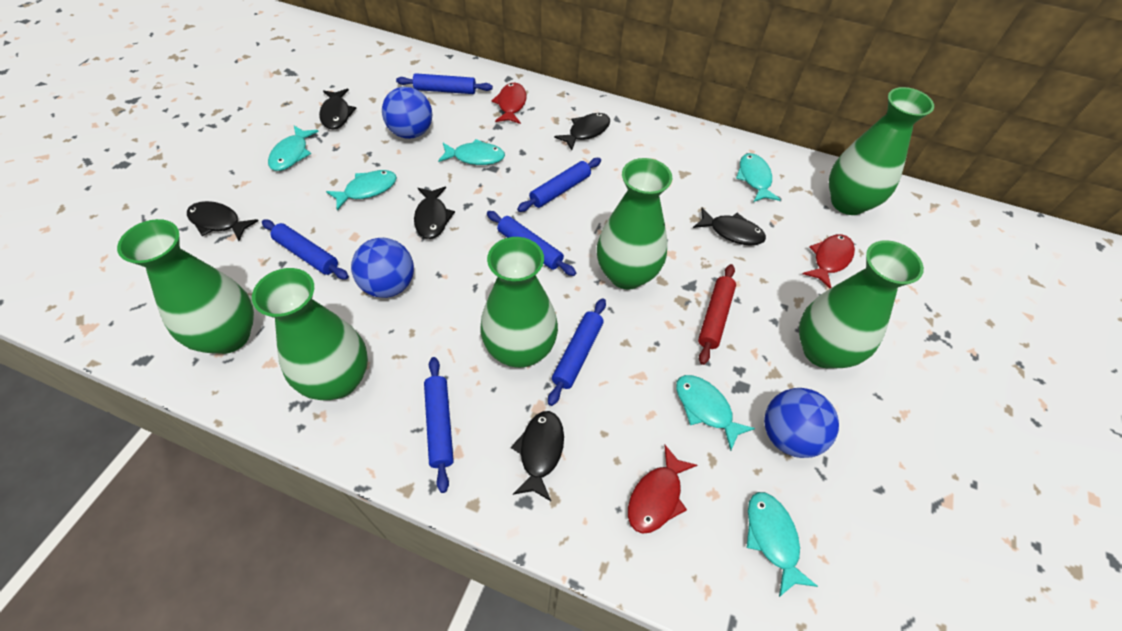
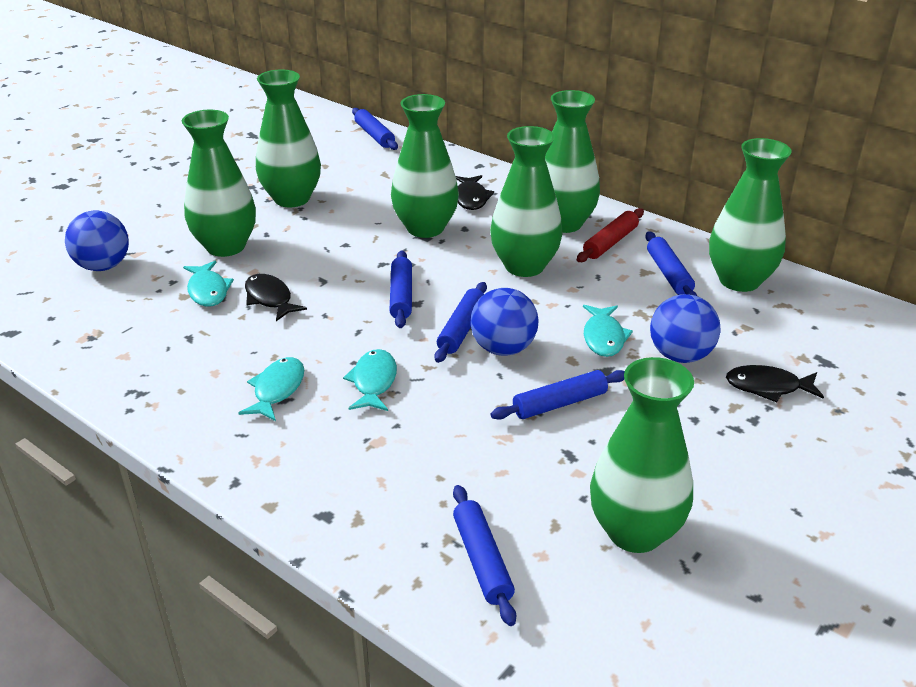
black fish: 6 -> 3
green vase: 6 -> 7
red fish: 3 -> 0
turquoise fish: 6 -> 4

